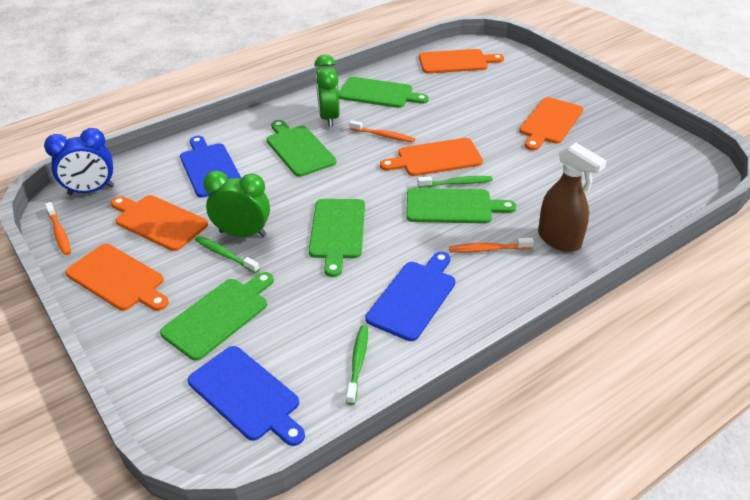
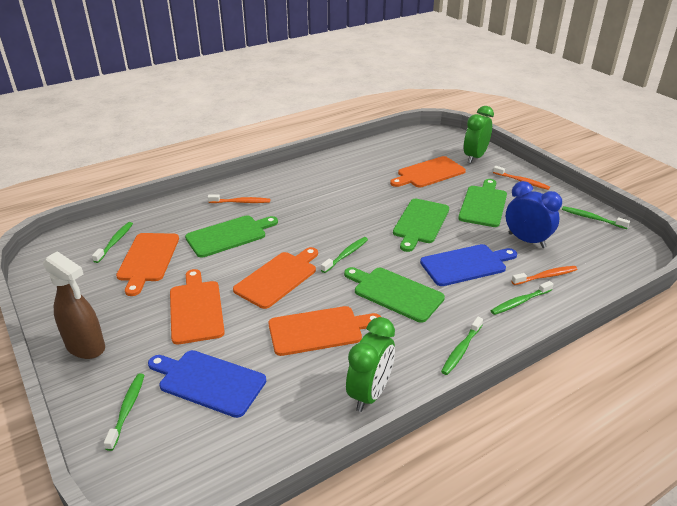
blue cutting board: 3 -> 2
green cutting board: 5 -> 4
green toothbrush: 3 -> 6

